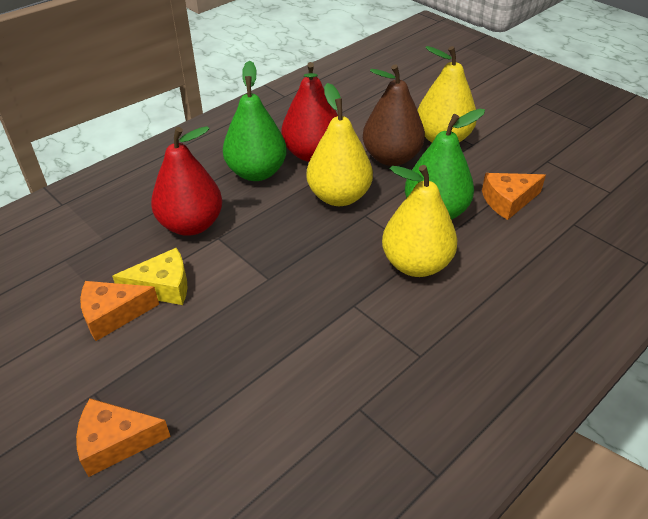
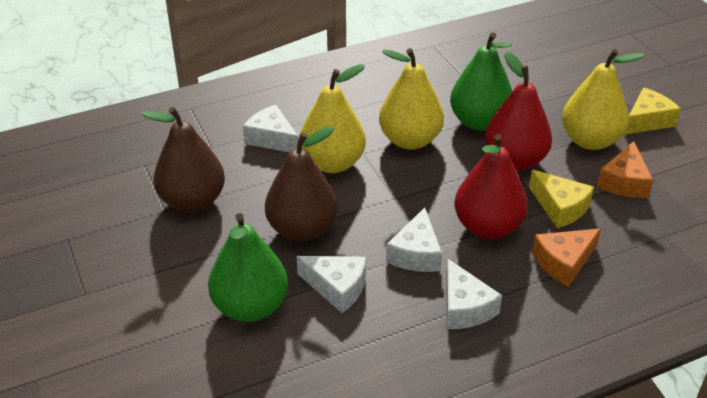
brown pear: 1 -> 2
orange cheese: 3 -> 2
white cheese: 0 -> 4
yellow cheese: 1 -> 2

